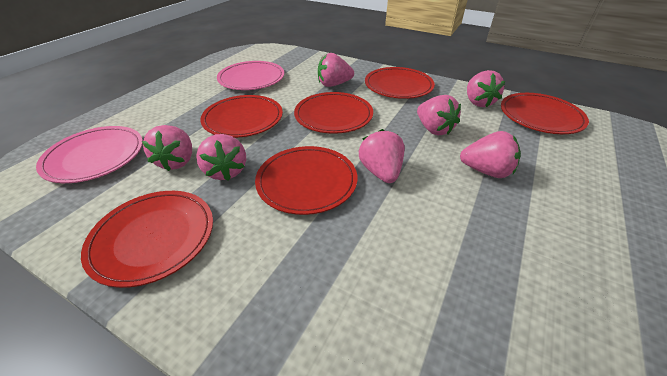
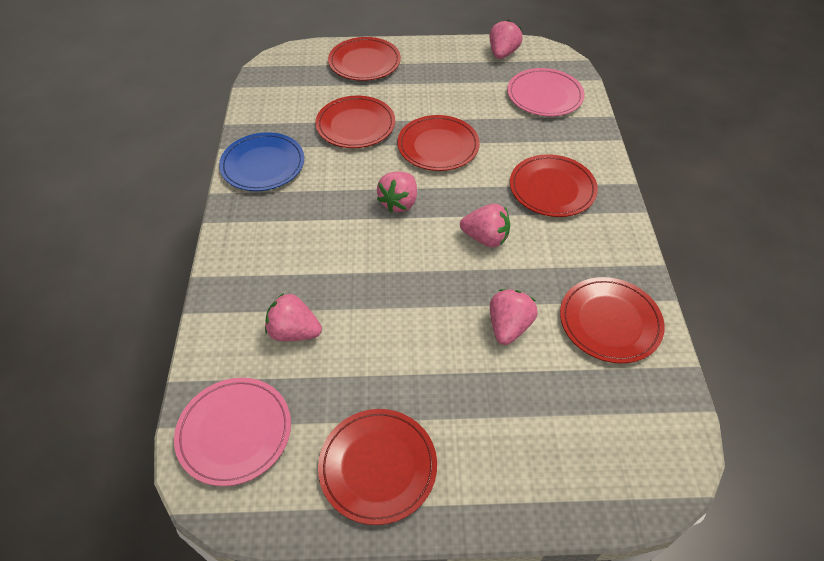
blue plate: 0 -> 1
pink strawberry: 7 -> 5

